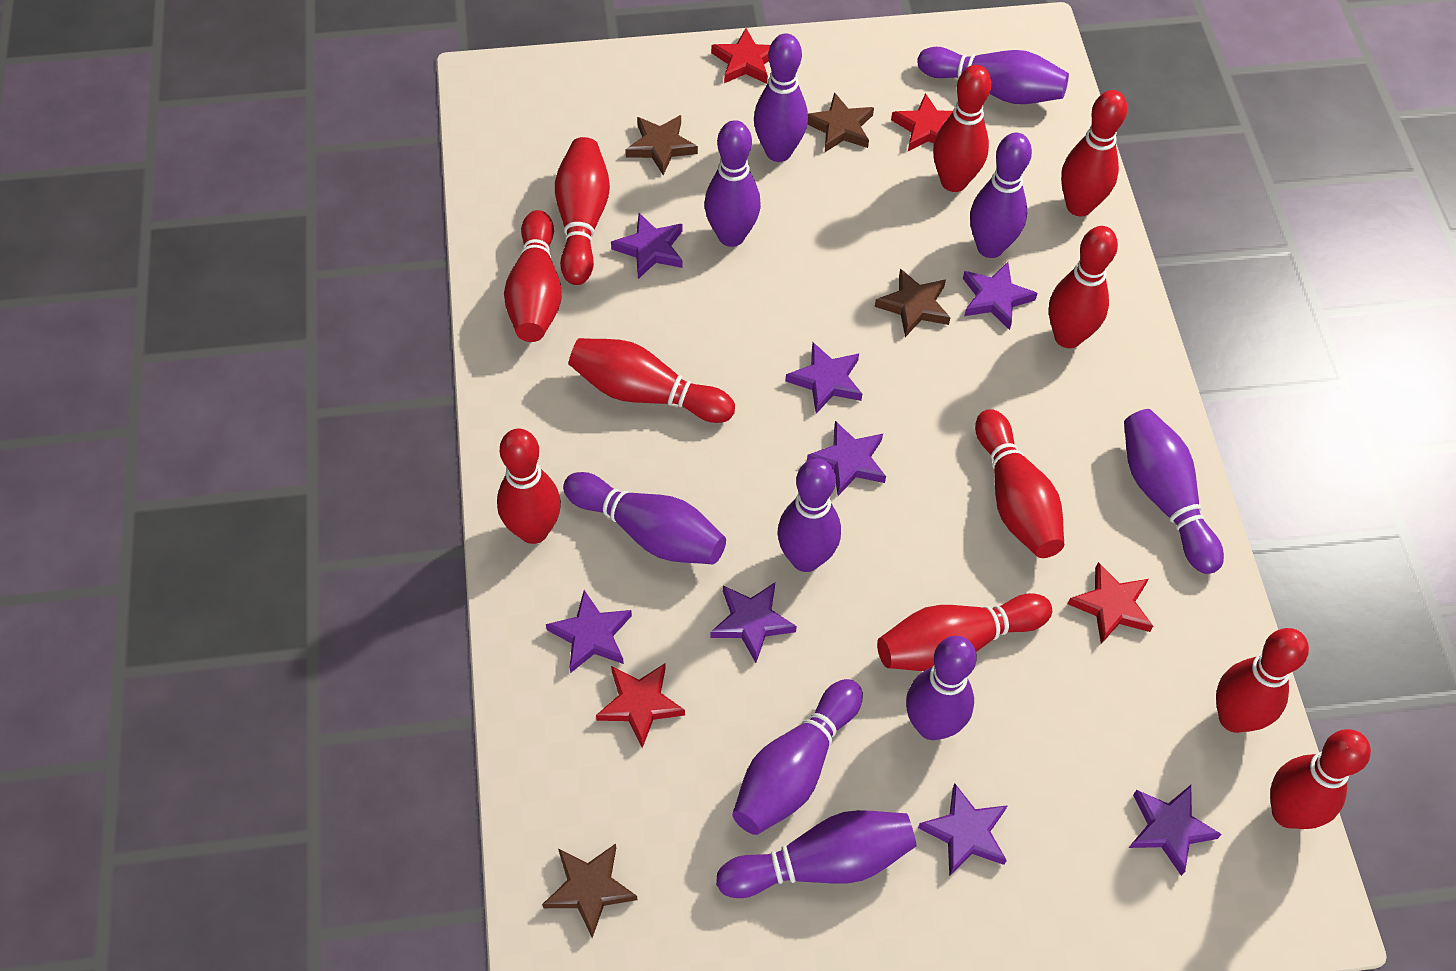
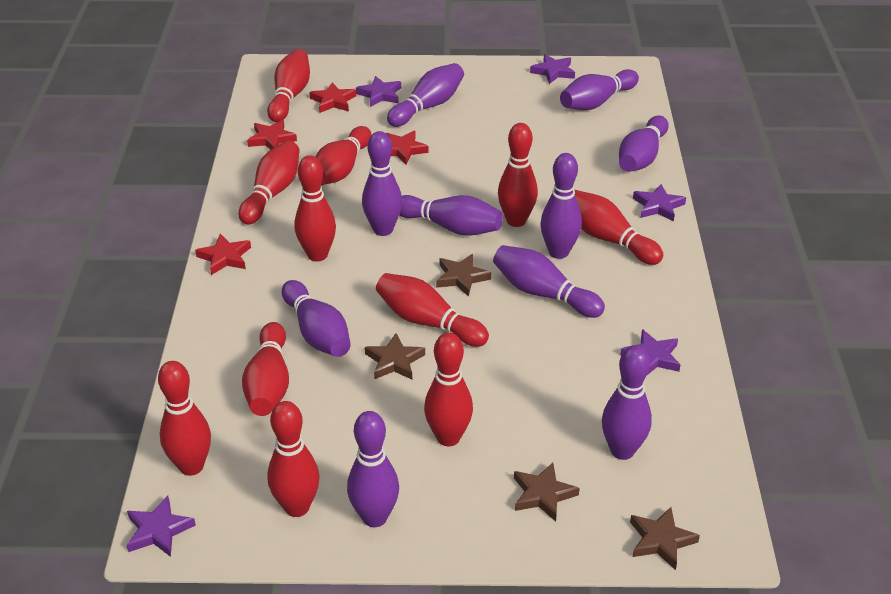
purple star: 8 -> 5

